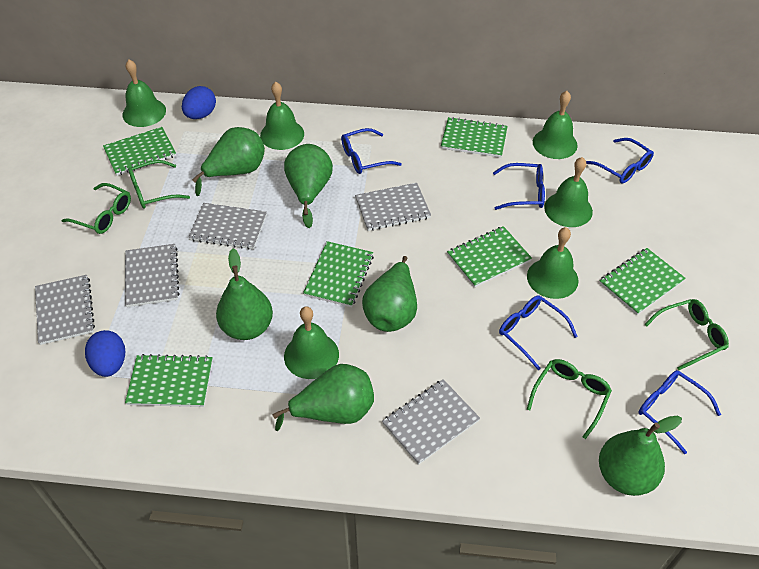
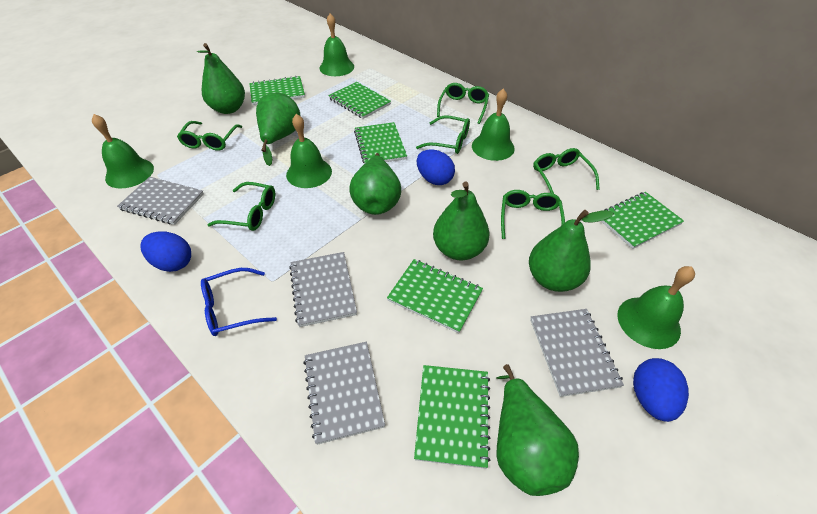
blue egg: 2 -> 3
blue glasses: 5 -> 1
green bell: 6 -> 5
green glasses: 4 -> 6
grey notebook: 5 -> 4

